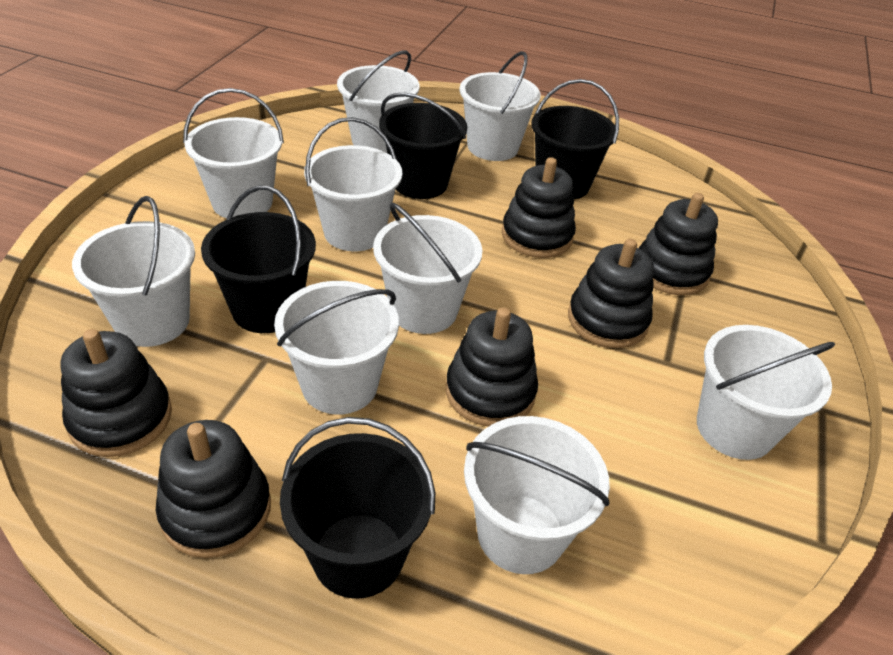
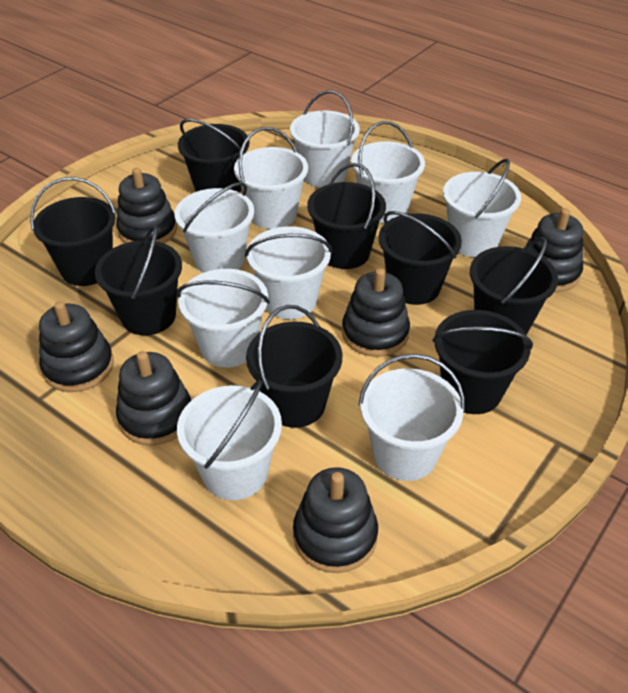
black bucket: 4 -> 8

